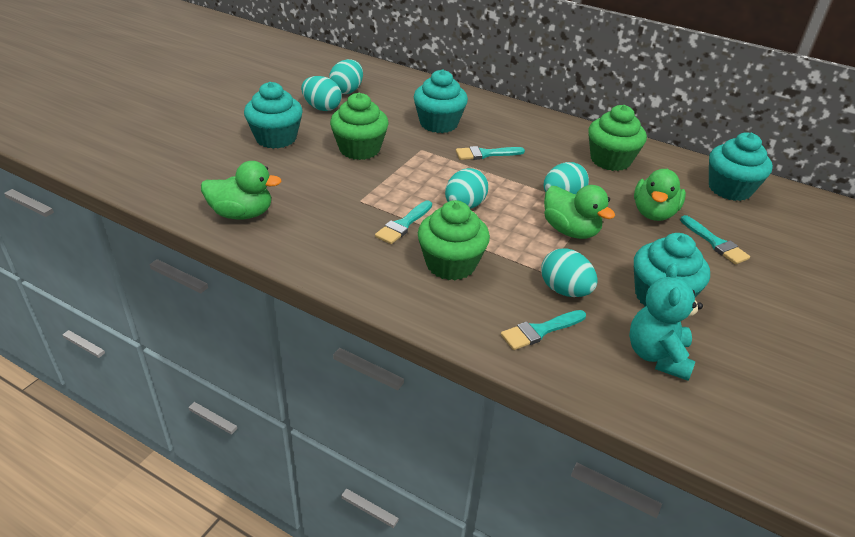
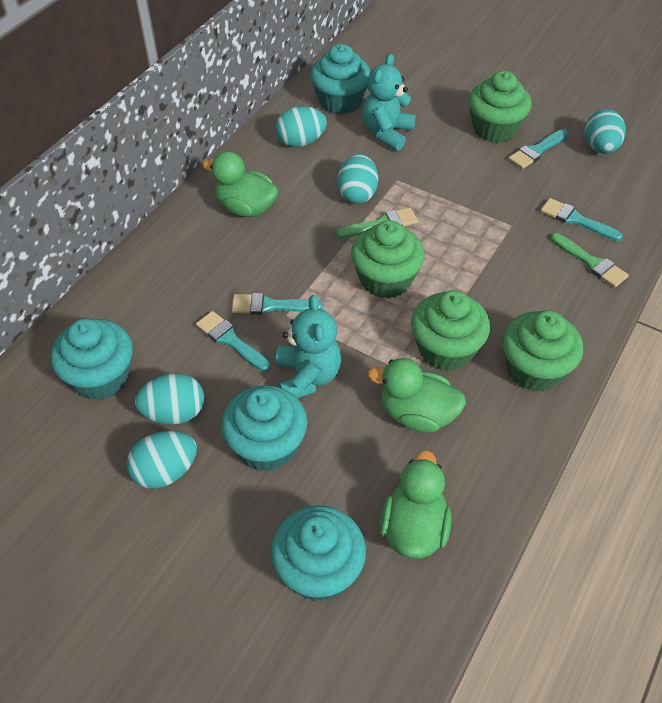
green brush: 0 -> 2
green cupcake: 3 -> 4
turquoise teddy bear: 1 -> 2

